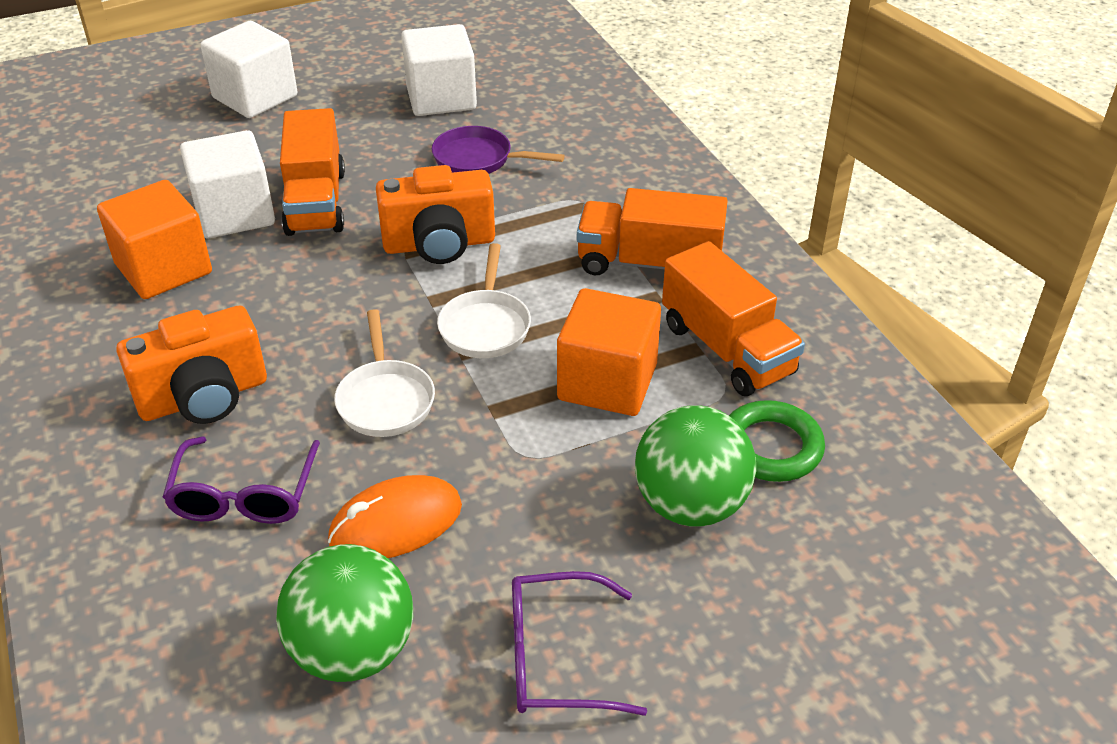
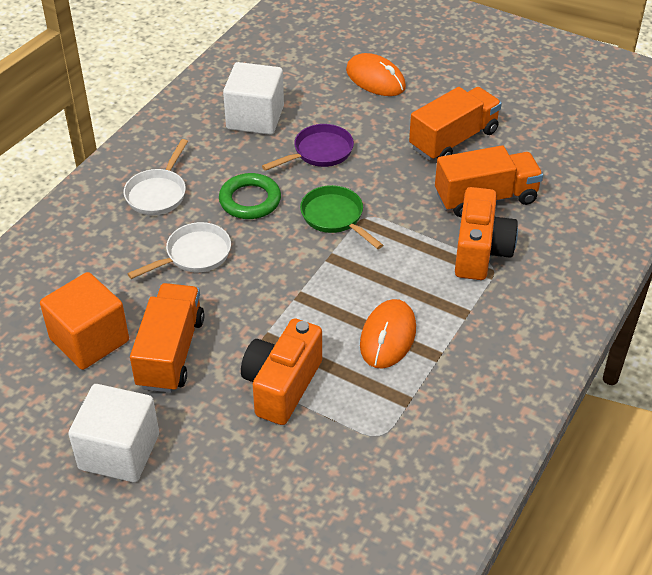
green ball: 2 -> 0
green pan: 0 -> 1
orange cube: 2 -> 1
orange mouse: 1 -> 2
purple glasses: 2 -> 0
white cube: 3 -> 2

